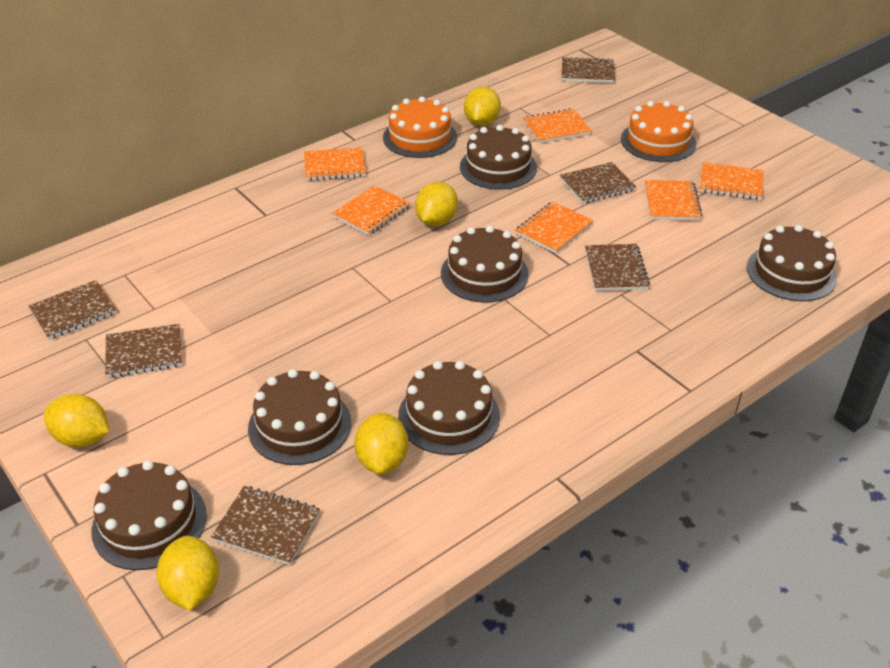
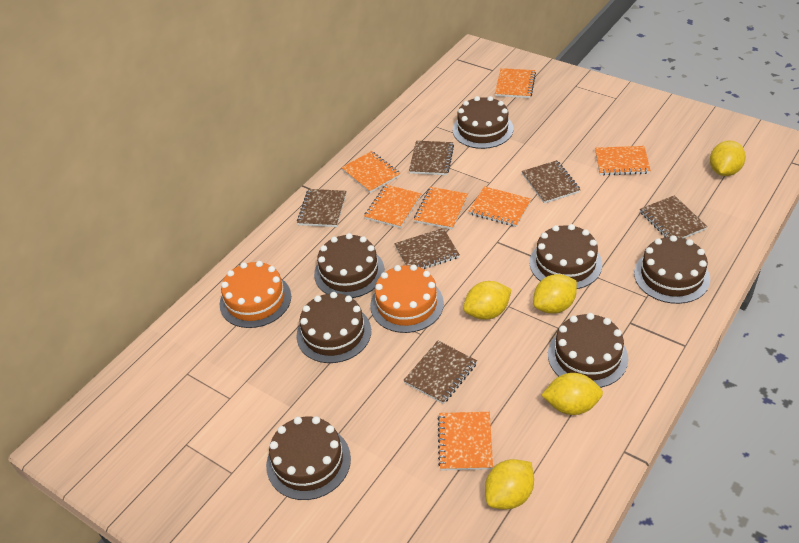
brown cake: 6 -> 7
orange notebook: 6 -> 7

